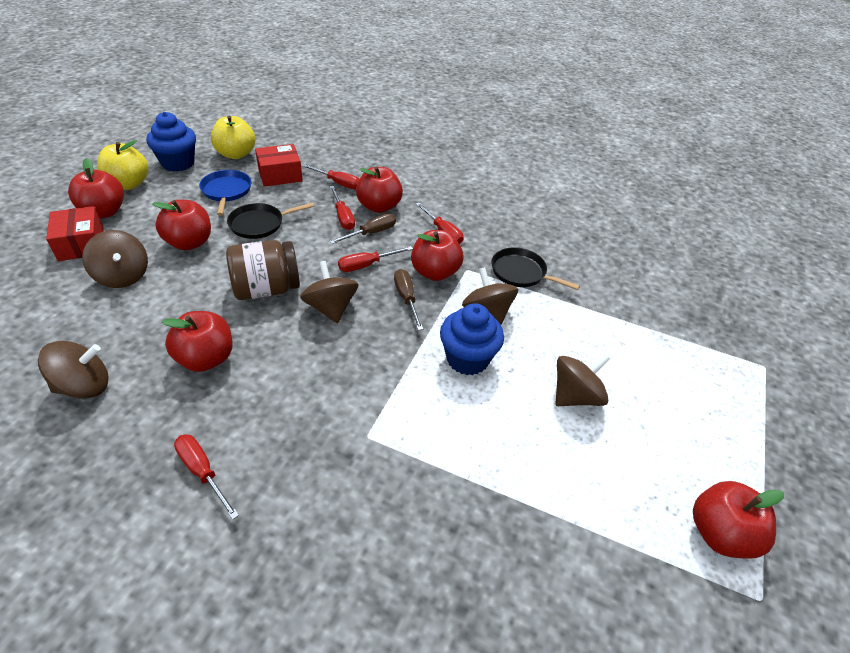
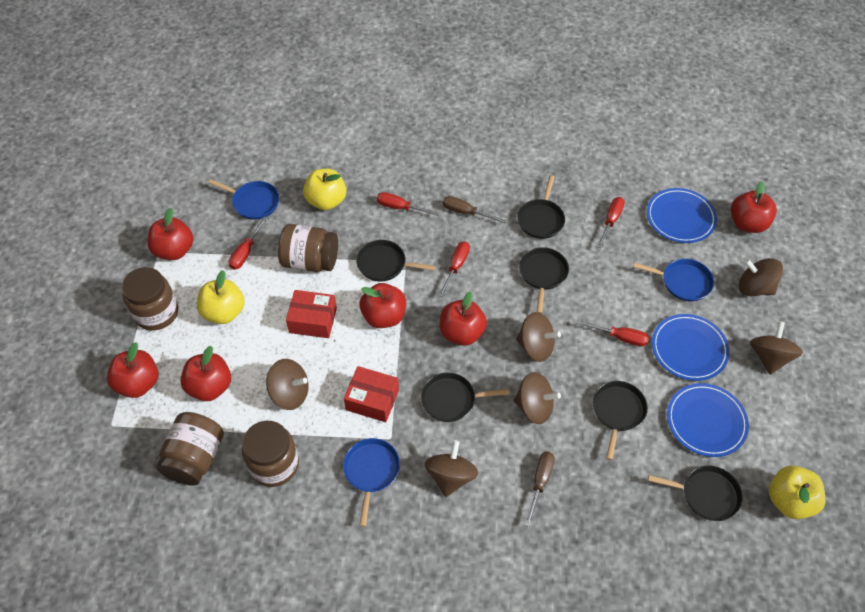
black pan: 2 -> 6
blue cupcake: 2 -> 0
blue pan: 1 -> 3
blue plate: 0 -> 3
brown jar: 1 -> 4
brown spinning top: 5 -> 6
yellow apple: 2 -> 3

